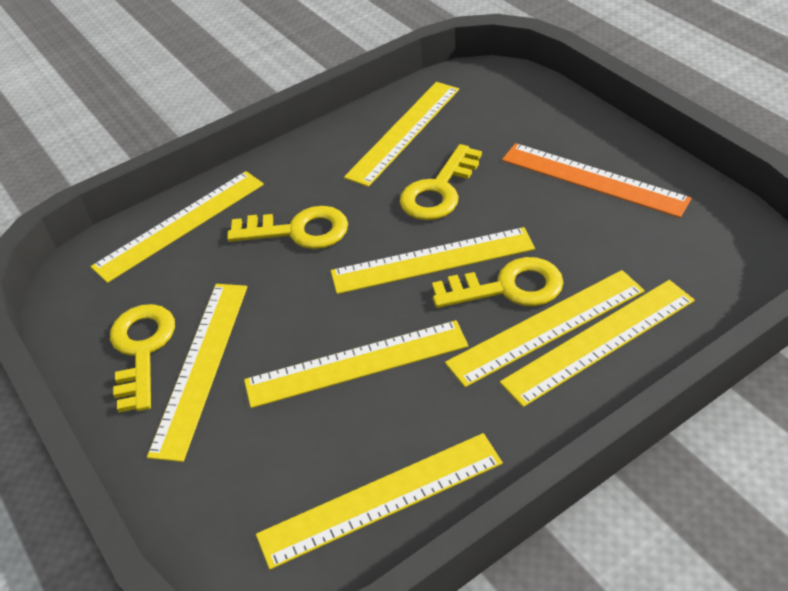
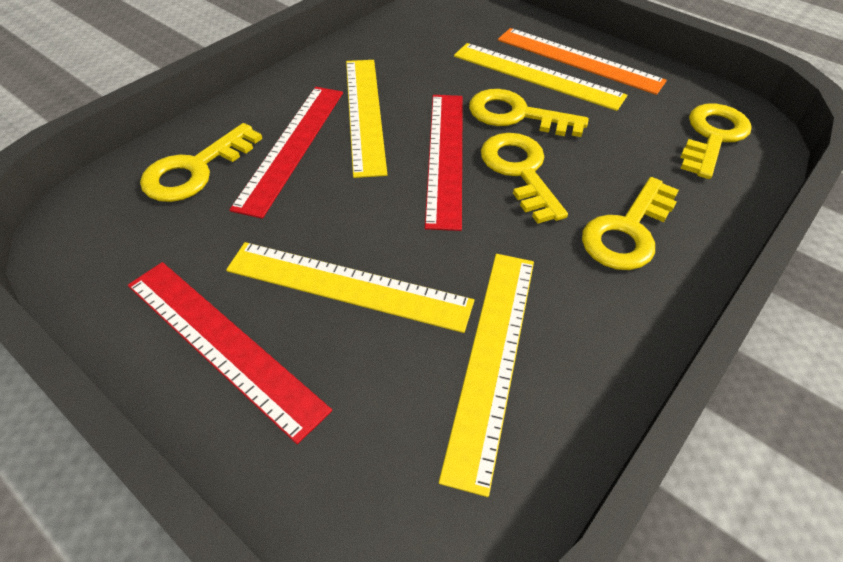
red ruler: 0 -> 3
yellow key: 4 -> 5
yellow ruler: 8 -> 4

